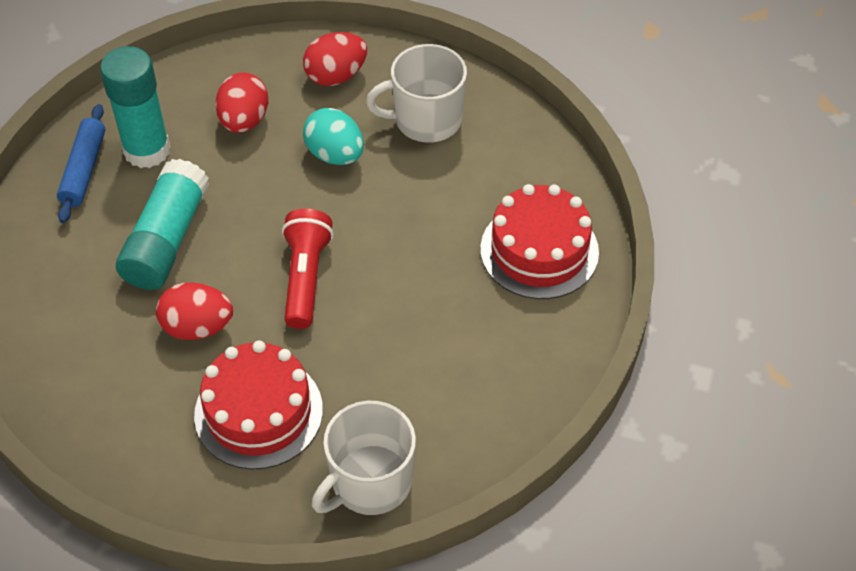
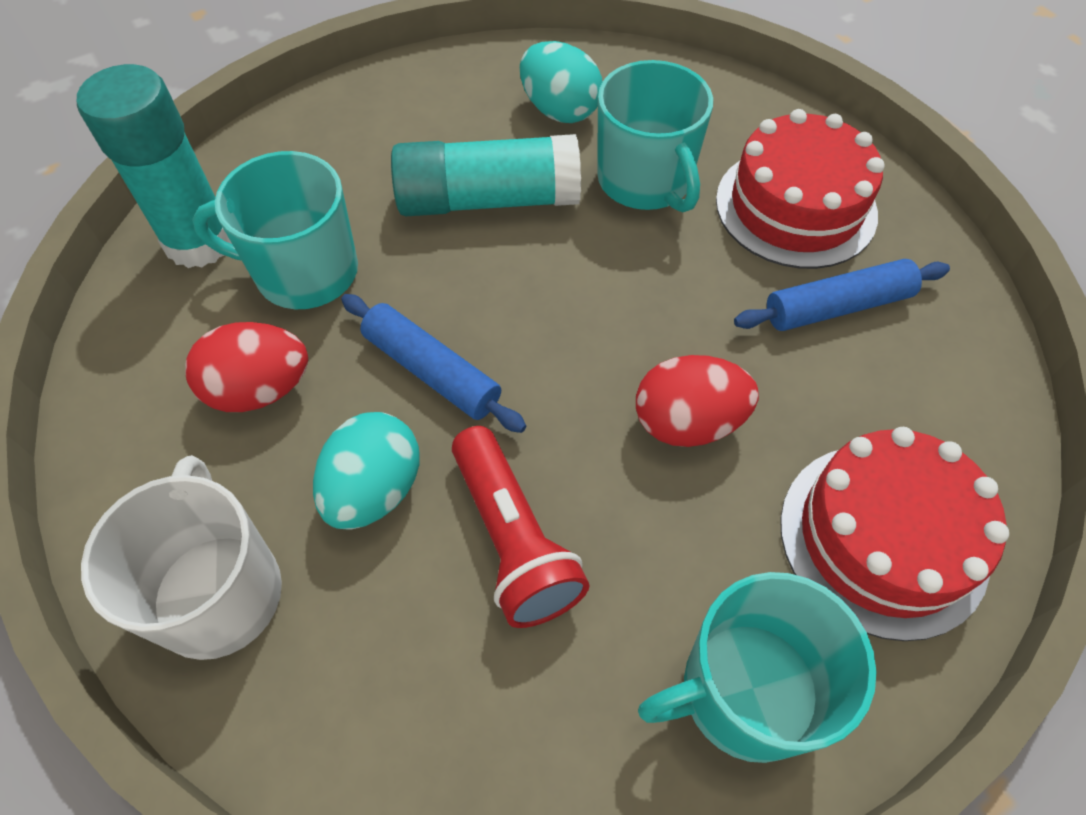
blue rolling pin: 1 -> 2
red egg: 3 -> 2
turquoise egg: 1 -> 2
turquoise mug: 0 -> 3
white mug: 2 -> 1

